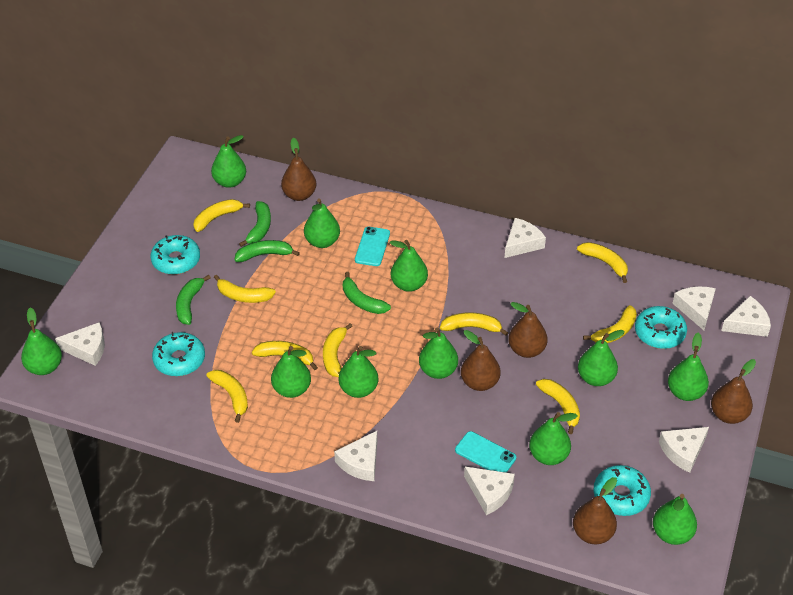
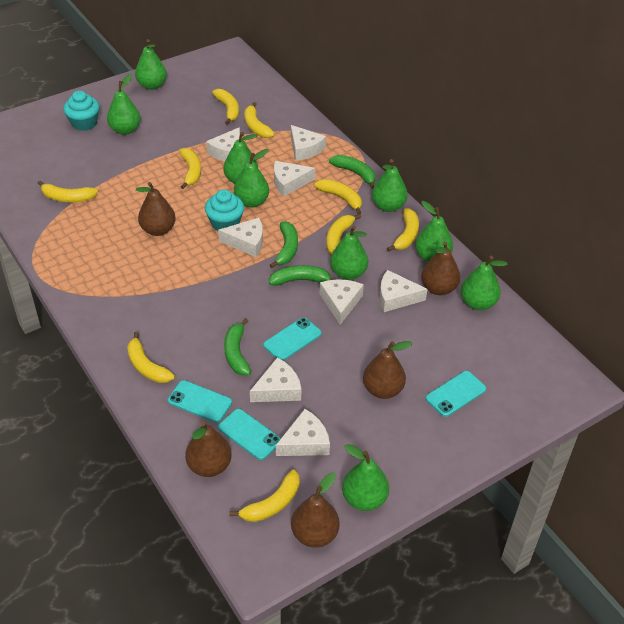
green pear: 11 -> 9
turquoise cupcake: 0 -> 2
turquoise donut: 4 -> 0
turquoise phone: 2 -> 4
white cheese: 7 -> 8

